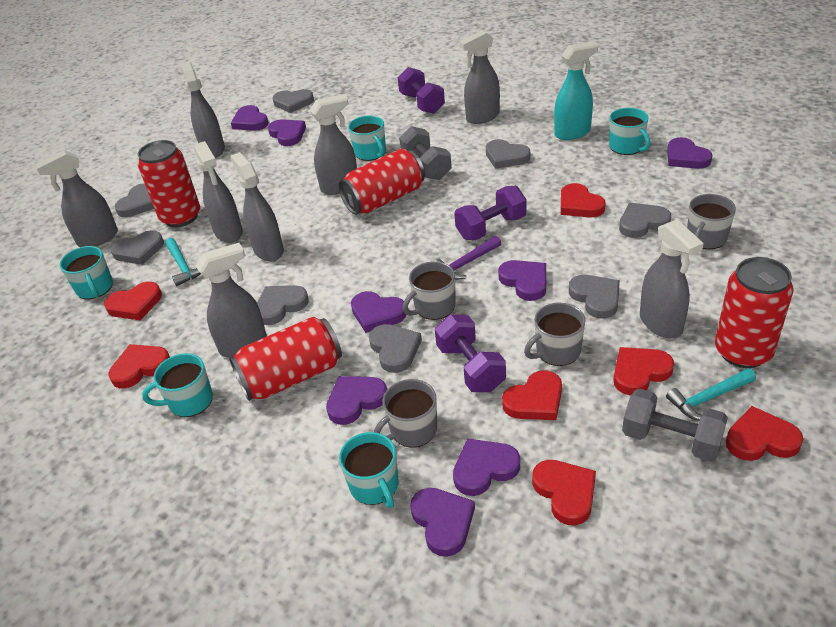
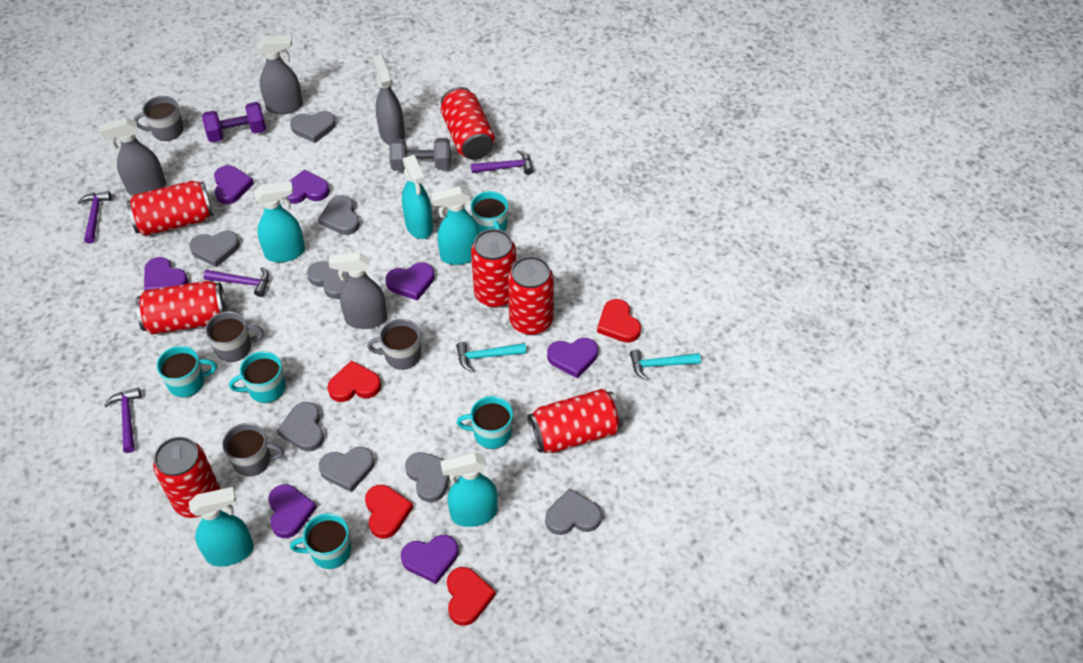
grey dumbbell: 2 -> 1
grey spray bottle: 8 -> 4
purple dumbbell: 3 -> 1
purple hammer: 1 -> 4
purple heart: 8 -> 7
red can: 4 -> 7
red heart: 7 -> 4
turquoise spray bottle: 1 -> 5

